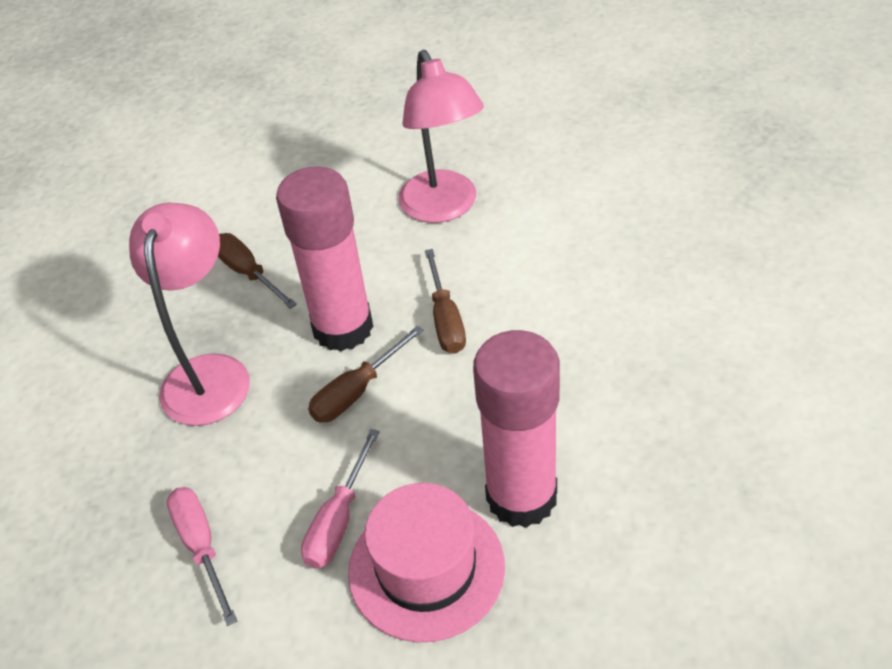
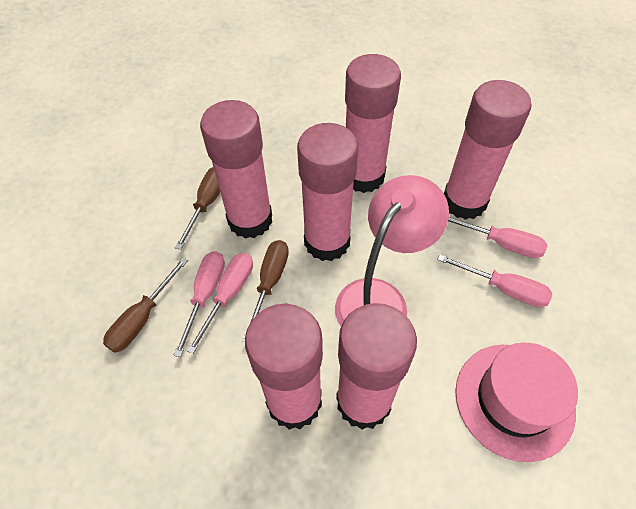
pink glue stick: 2 -> 6
pink lamp: 2 -> 1
pink screwdriver: 2 -> 4

